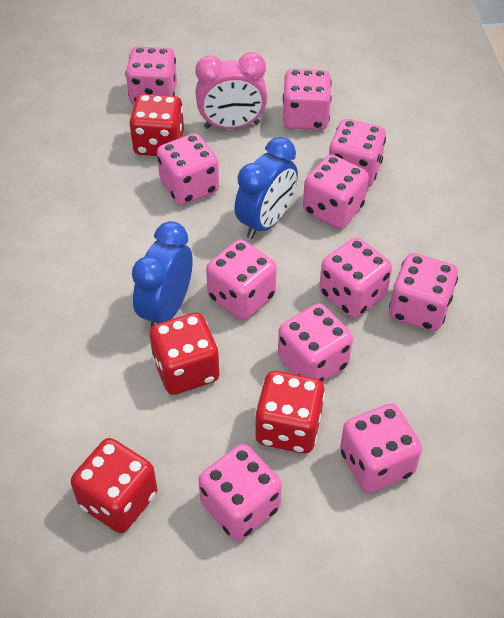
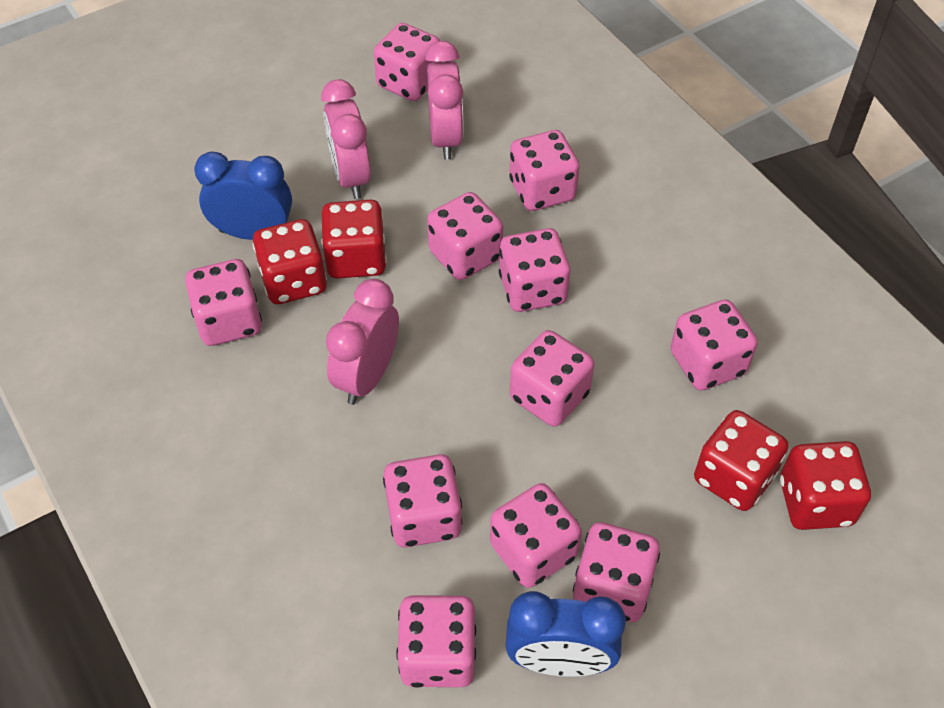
pink clock: 1 -> 3

